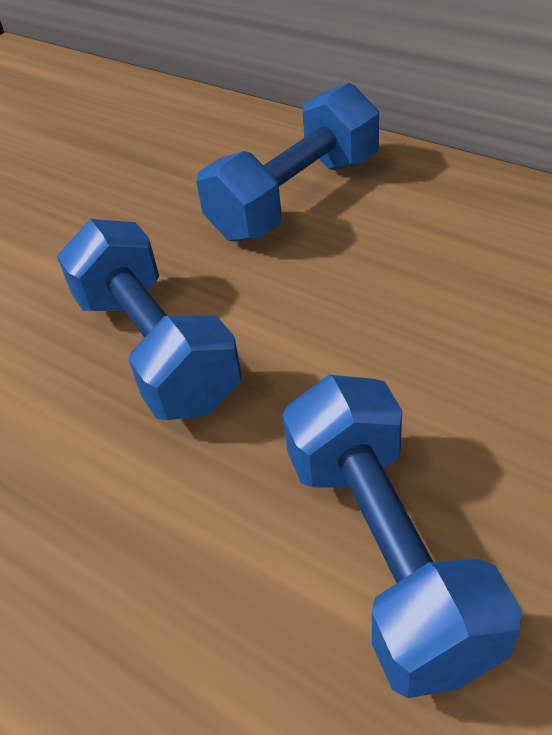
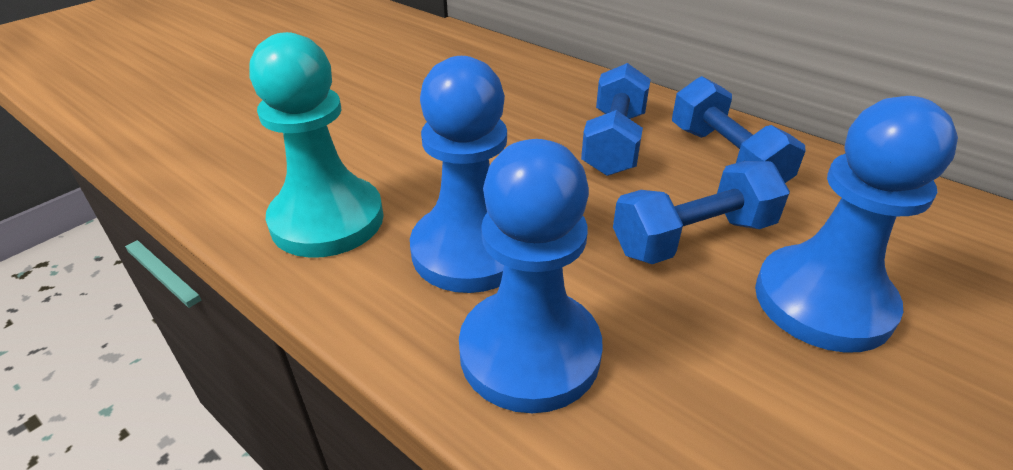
blue pawn: 0 -> 3
turquoise pawn: 0 -> 1

